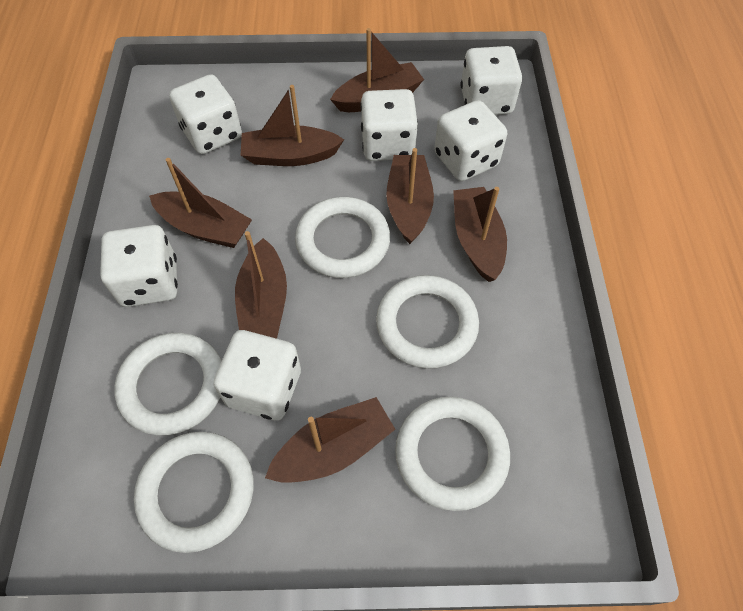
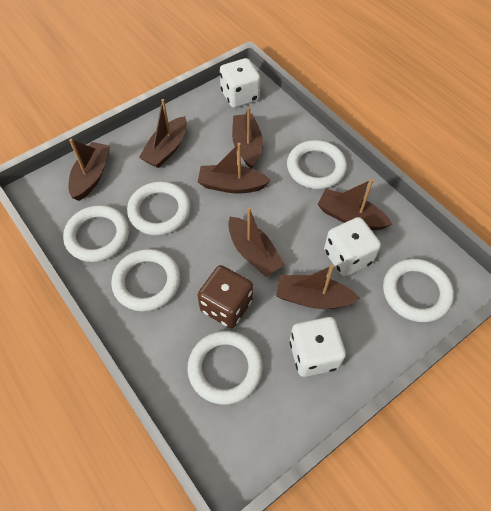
brown dice: 0 -> 1
white dice: 6 -> 3
white ring: 5 -> 6

